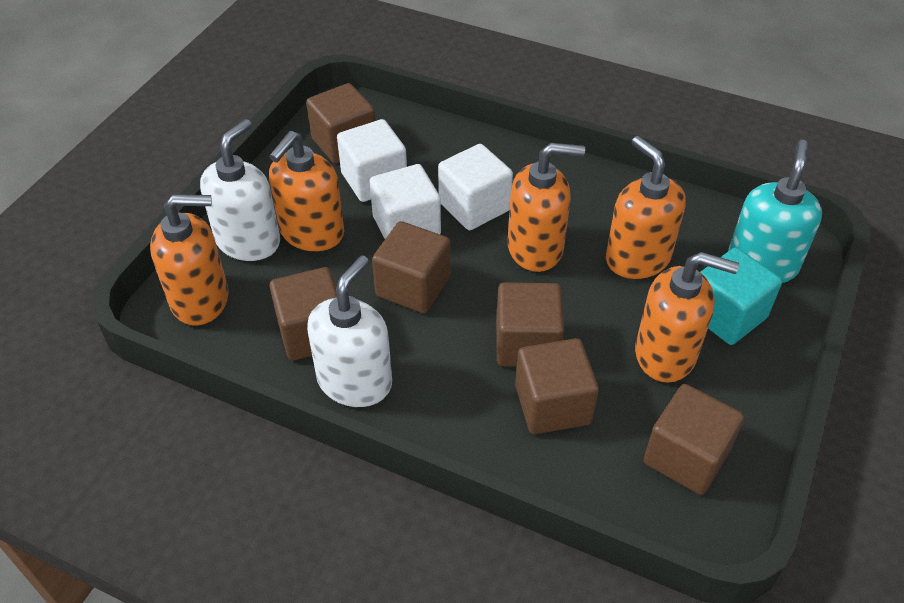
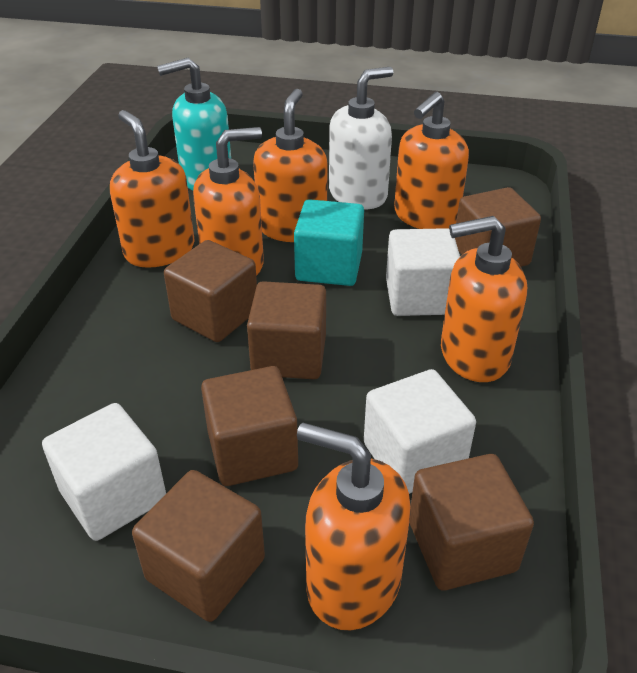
orange soap dispenser: 5 -> 6
white soap dispenser: 2 -> 1

